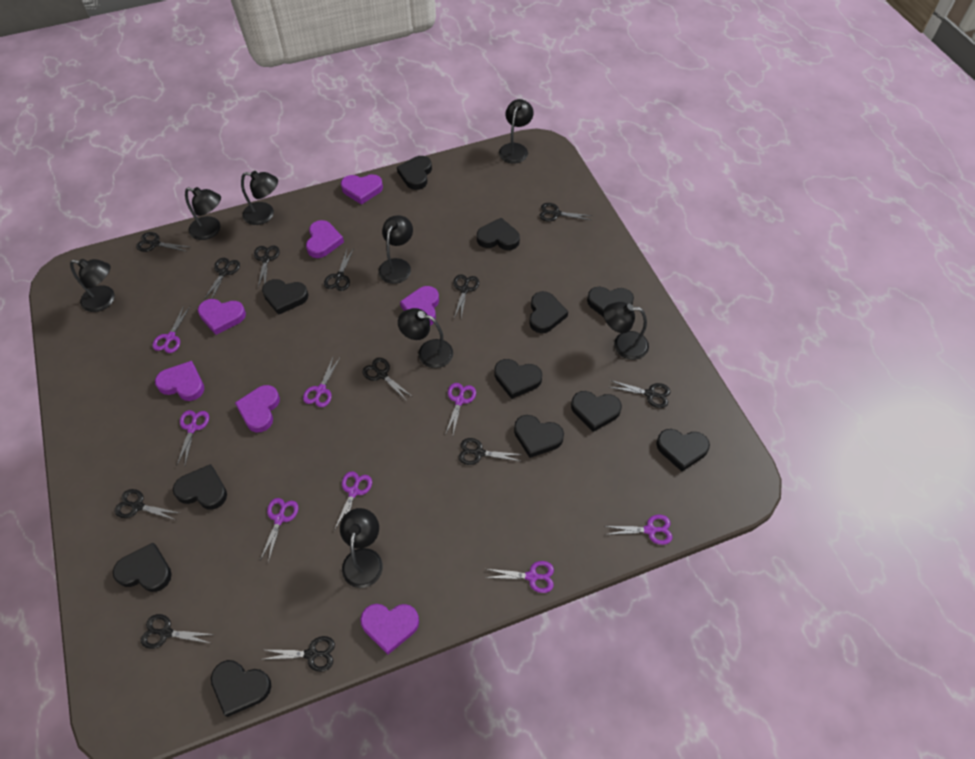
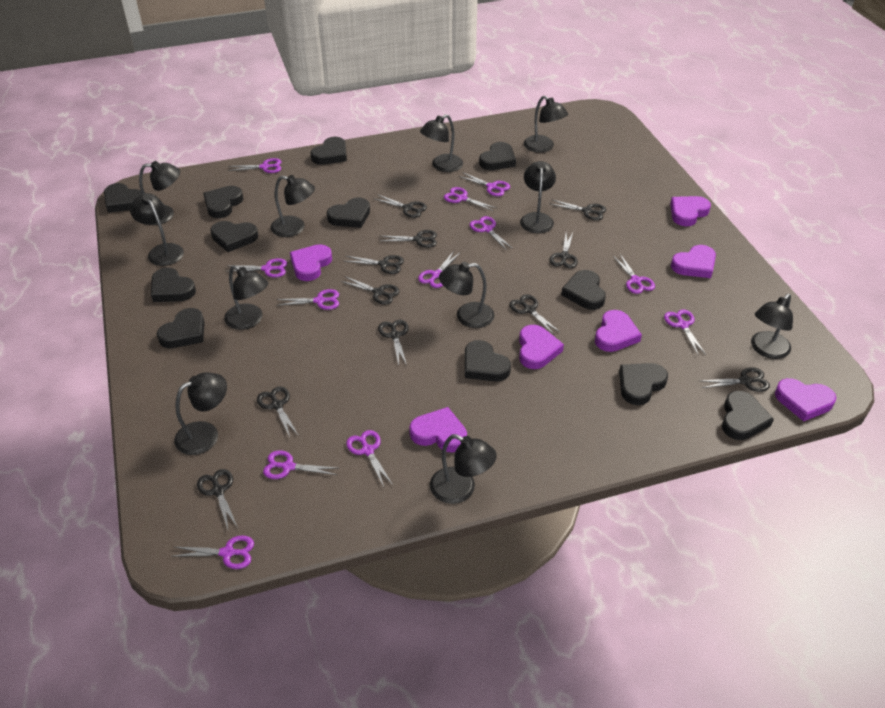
black lamp: 8 -> 11
black scissors: 12 -> 11
purple scissors: 8 -> 12

